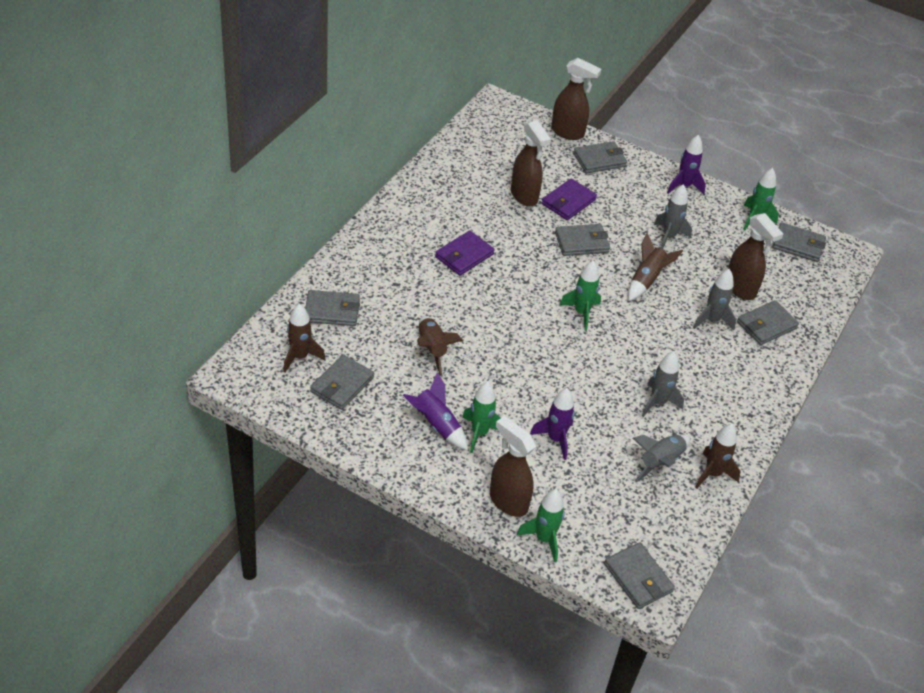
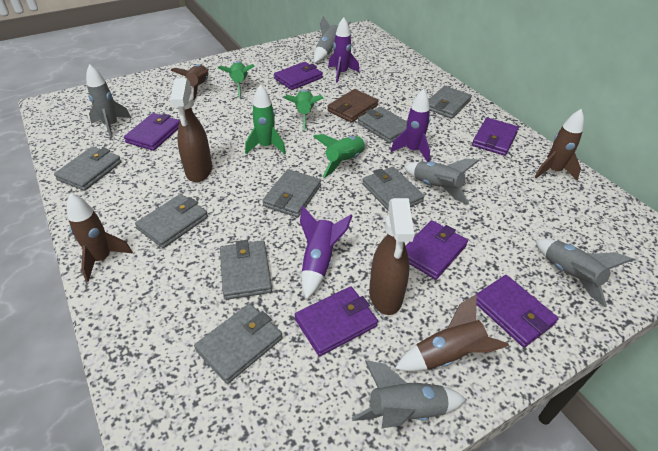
brown spray bottle: 4 -> 2
brown wallet: 0 -> 1
grey rocket: 4 -> 5
grey wallet: 7 -> 8
purple wallet: 2 -> 6

